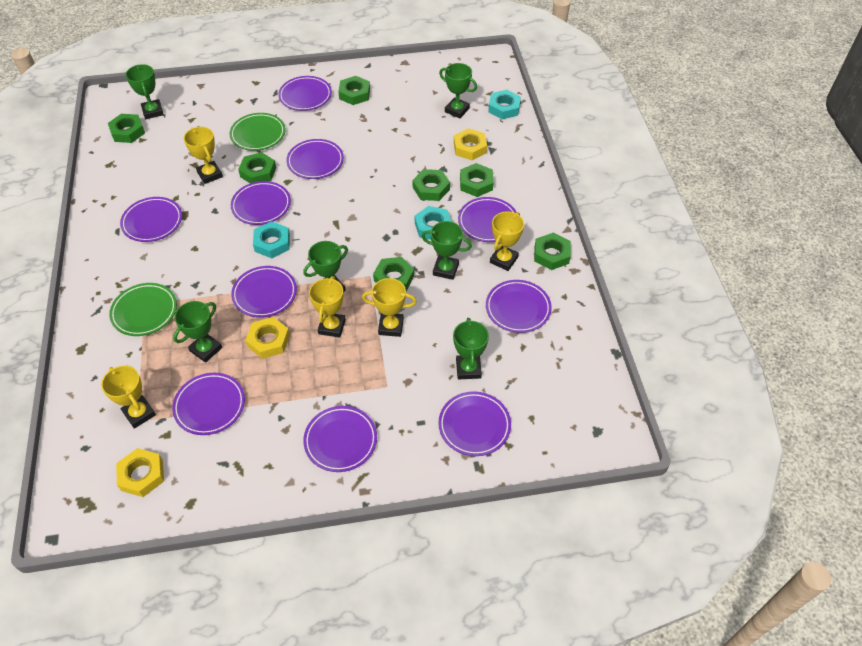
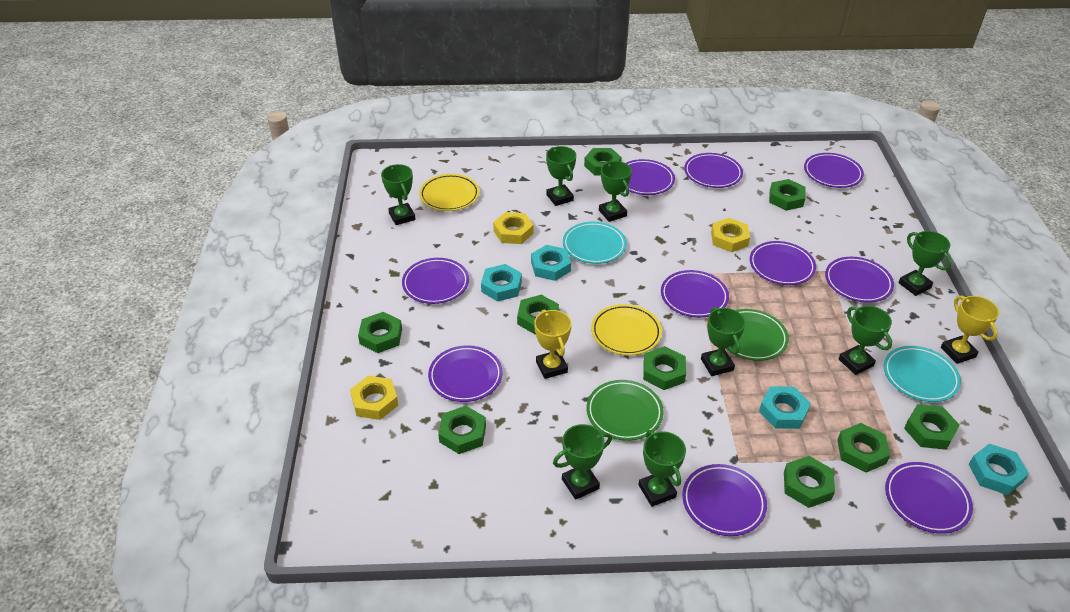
green nut: 7 -> 9
green trophy: 6 -> 8
turquoise nut: 3 -> 4
turquoise plate: 0 -> 2
yellow plate: 0 -> 2
yellow trophy: 5 -> 2

